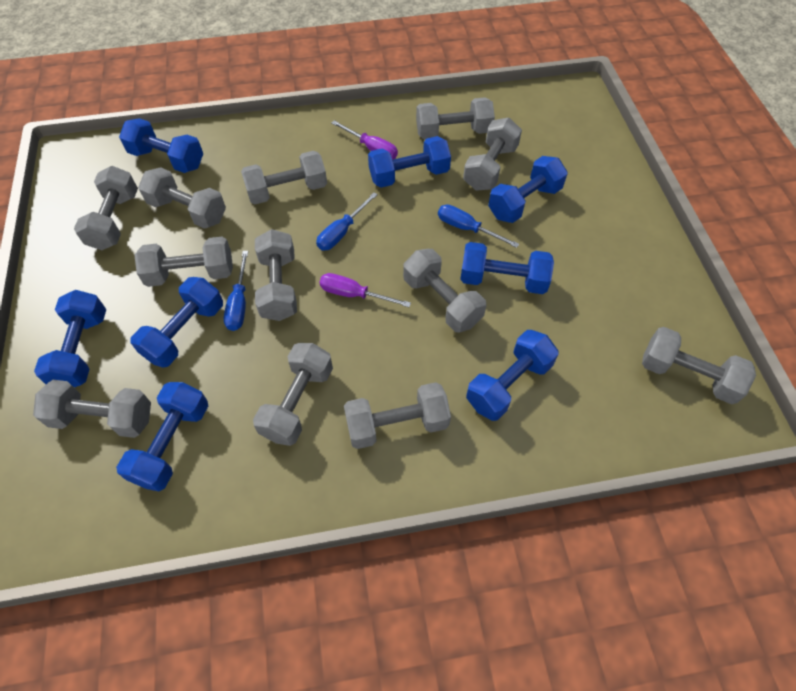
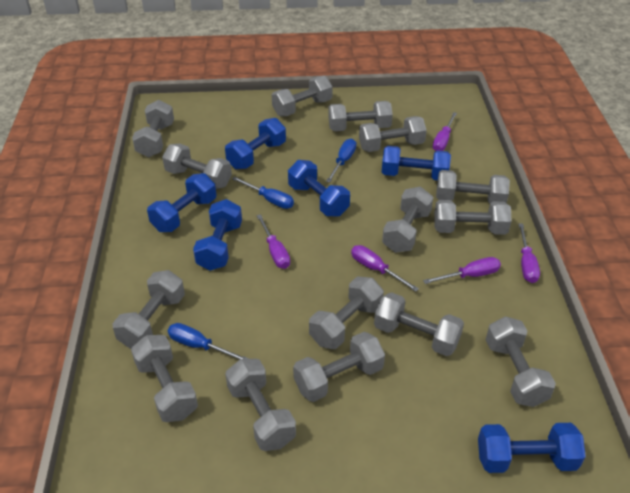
blue dumbbell: 8 -> 6
grey dumbbell: 12 -> 15
purple screwdriver: 2 -> 5

